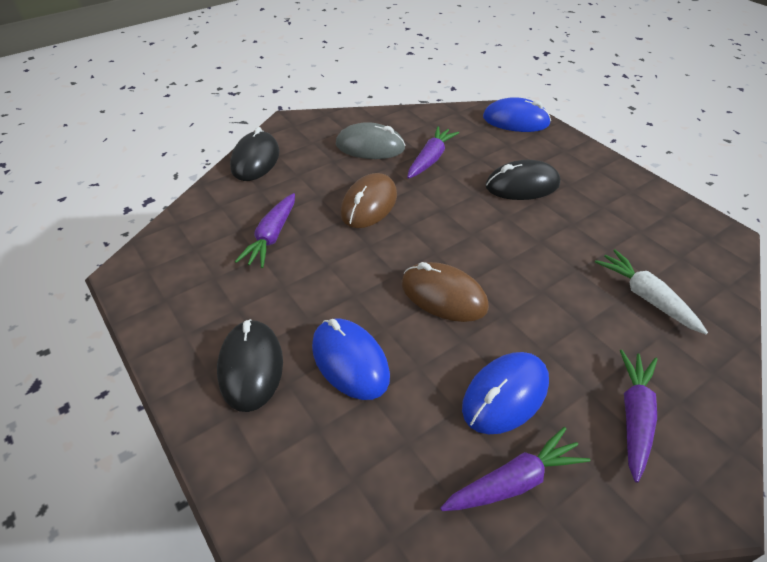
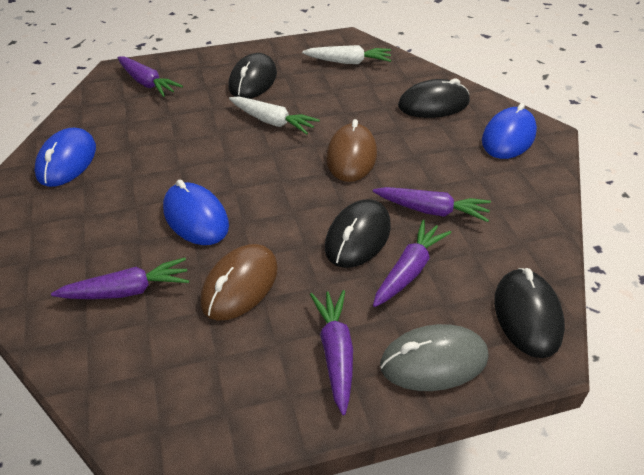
black mouse: 3 -> 4
purple carrot: 4 -> 5
white carrot: 1 -> 2

